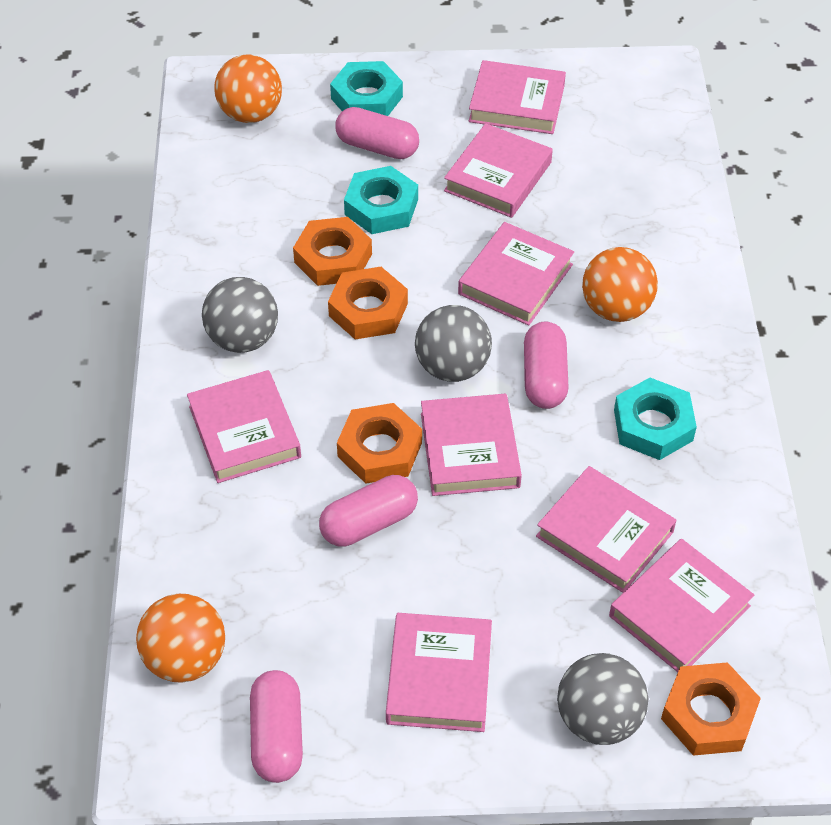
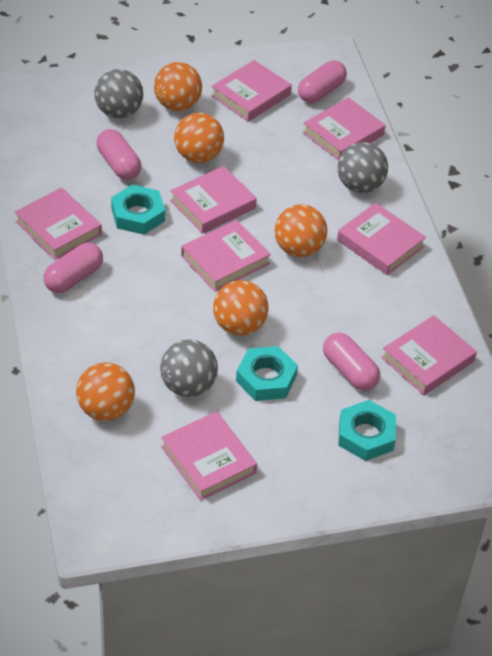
orange ball: 3 -> 5
orange nut: 4 -> 0

